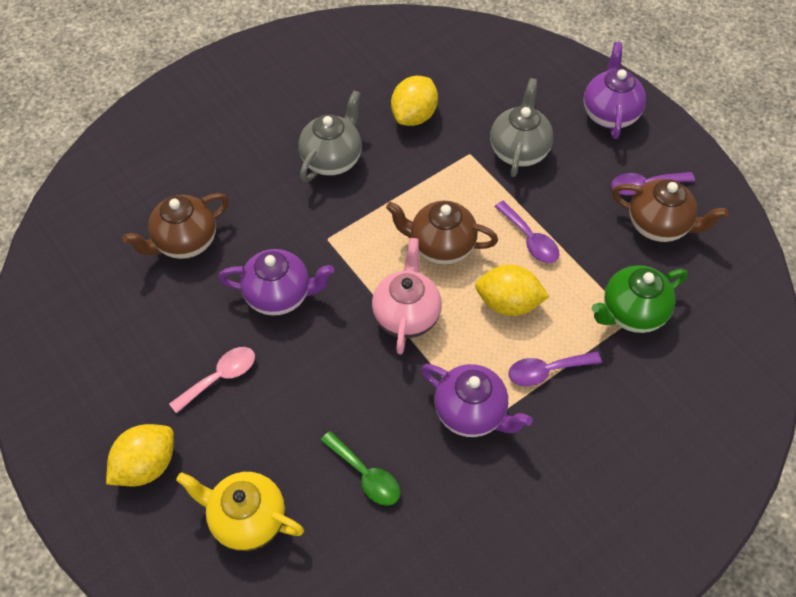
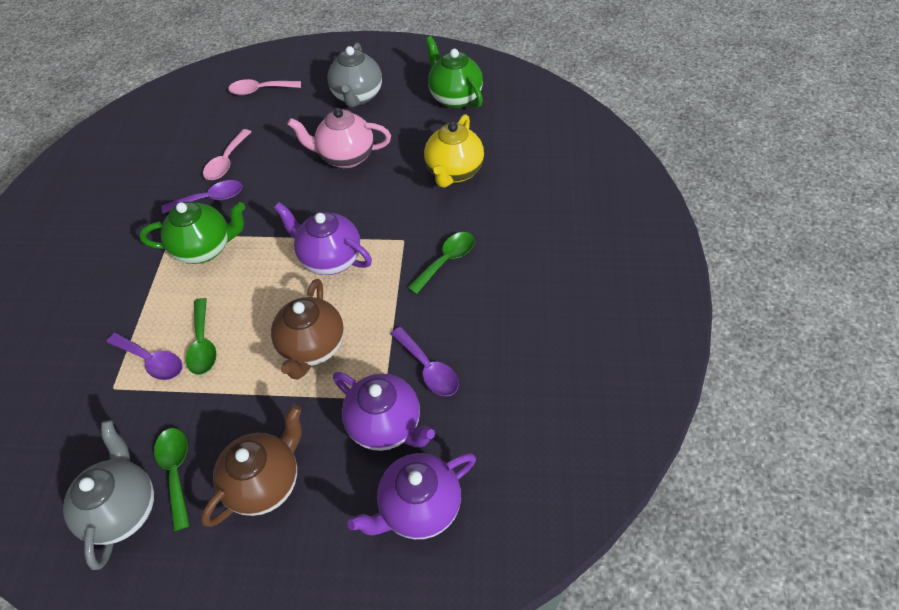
brown teapot: 3 -> 2
green spoon: 1 -> 3
green teapot: 1 -> 2
pink spoon: 1 -> 2
yellow lemon: 3 -> 0

